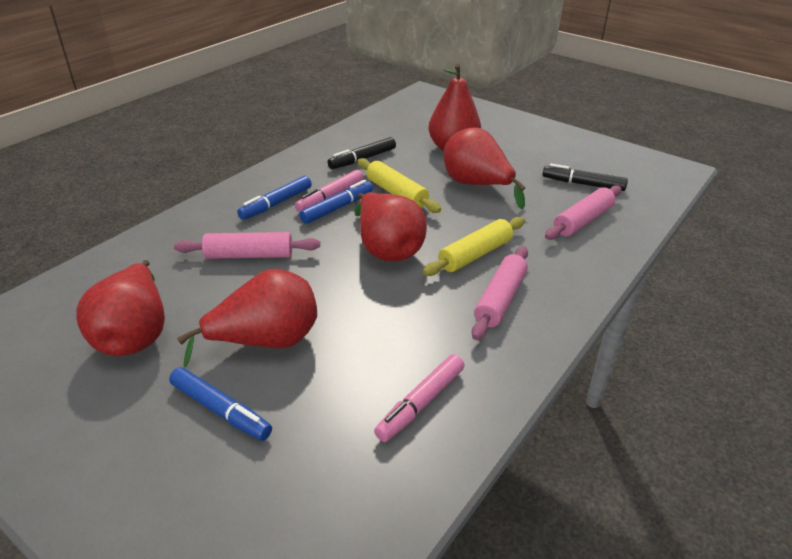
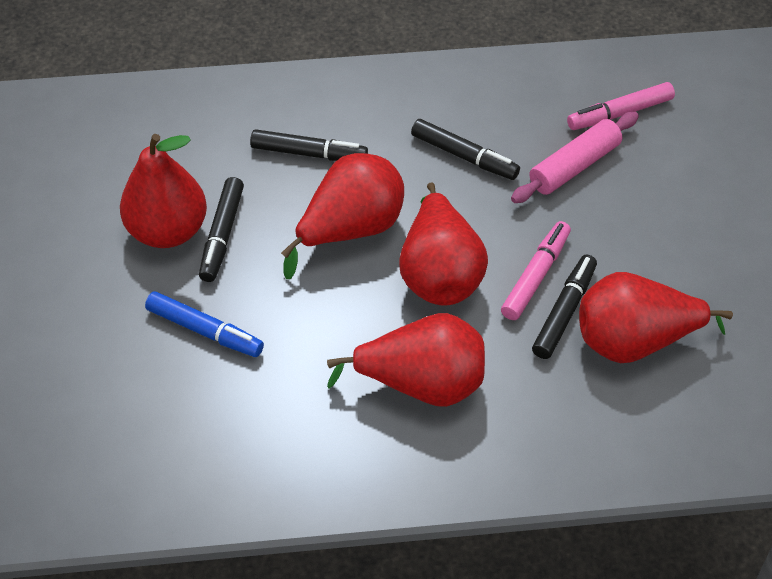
black marker: 2 -> 4
blue marker: 3 -> 1
pink rolling pin: 3 -> 1
yellow rolling pin: 2 -> 0

